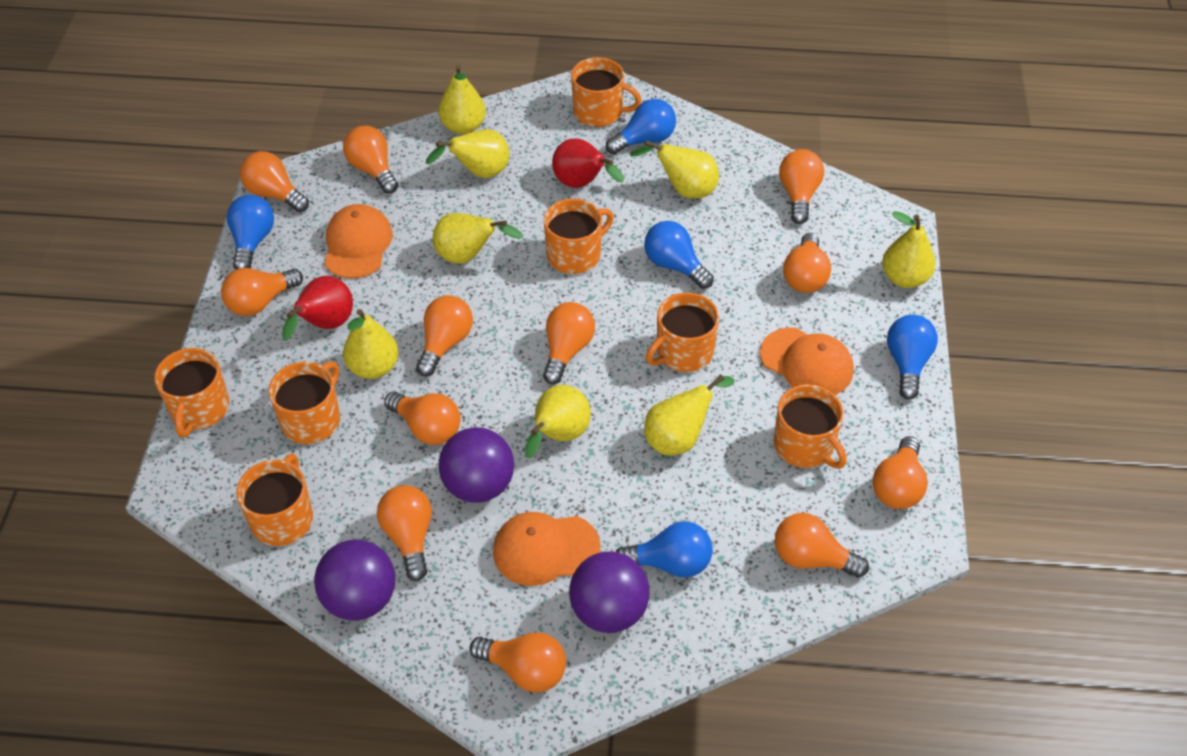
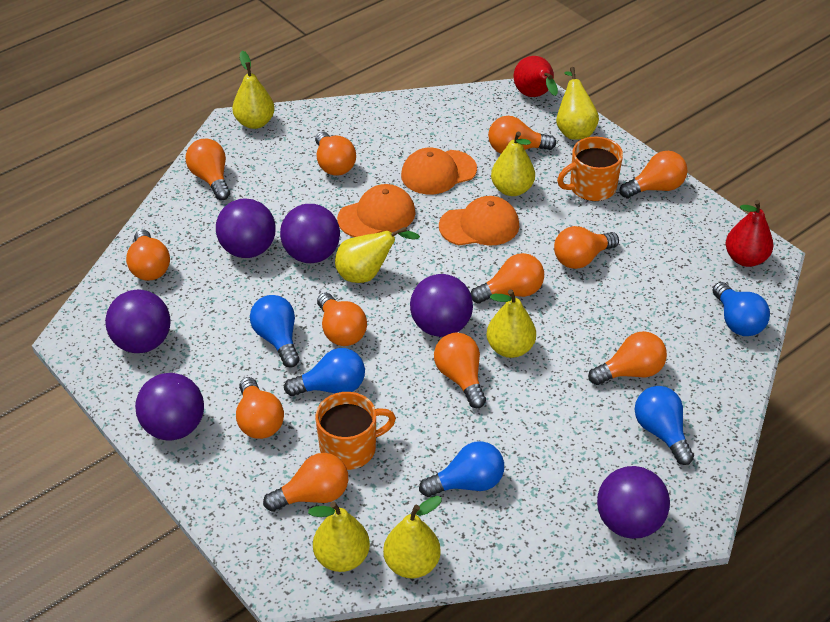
orange mug: 7 -> 2
purple ball: 3 -> 6
yellow pear: 8 -> 7

